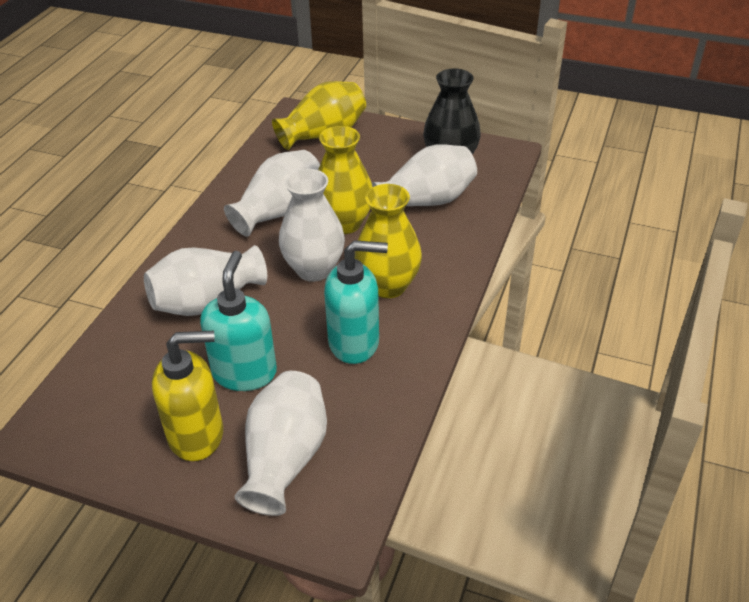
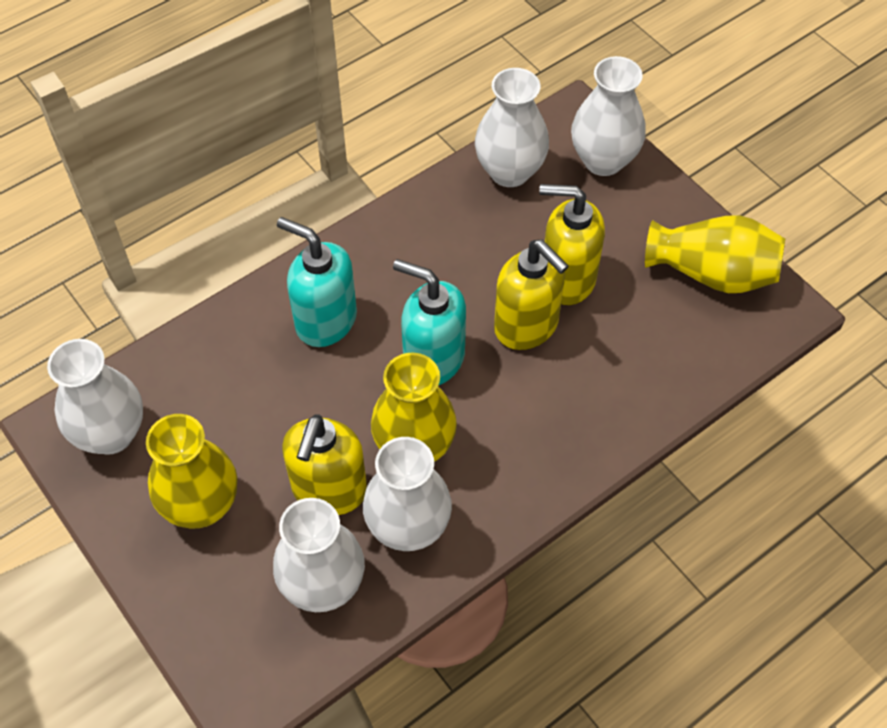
black vase: 1 -> 0
yellow soap dispenser: 1 -> 3

